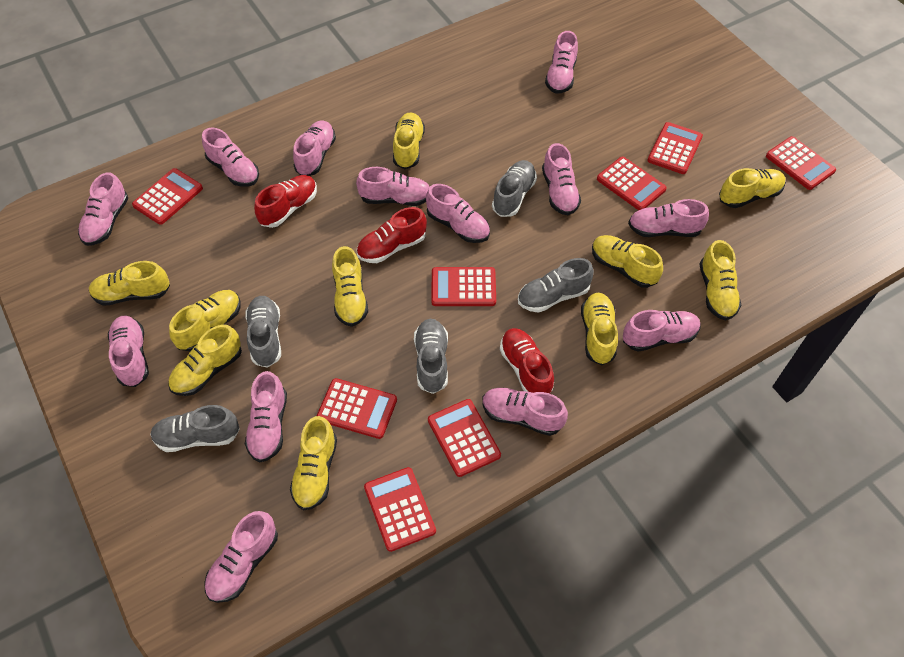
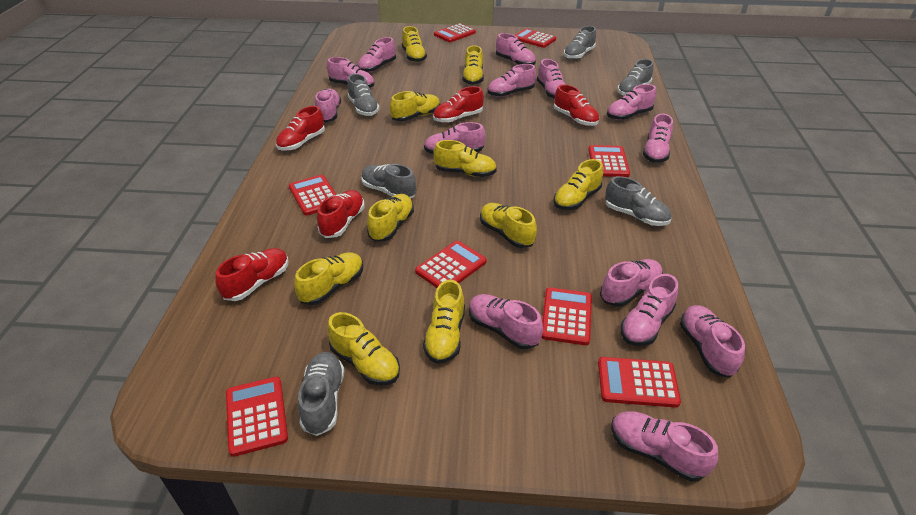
grey shoe: 5 -> 6
pink shoe: 13 -> 14
red shoe: 3 -> 5

